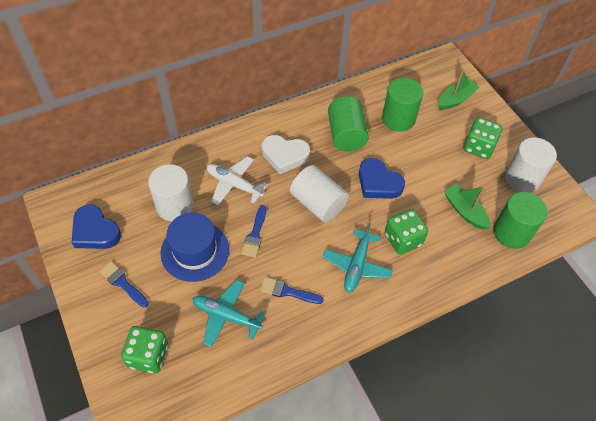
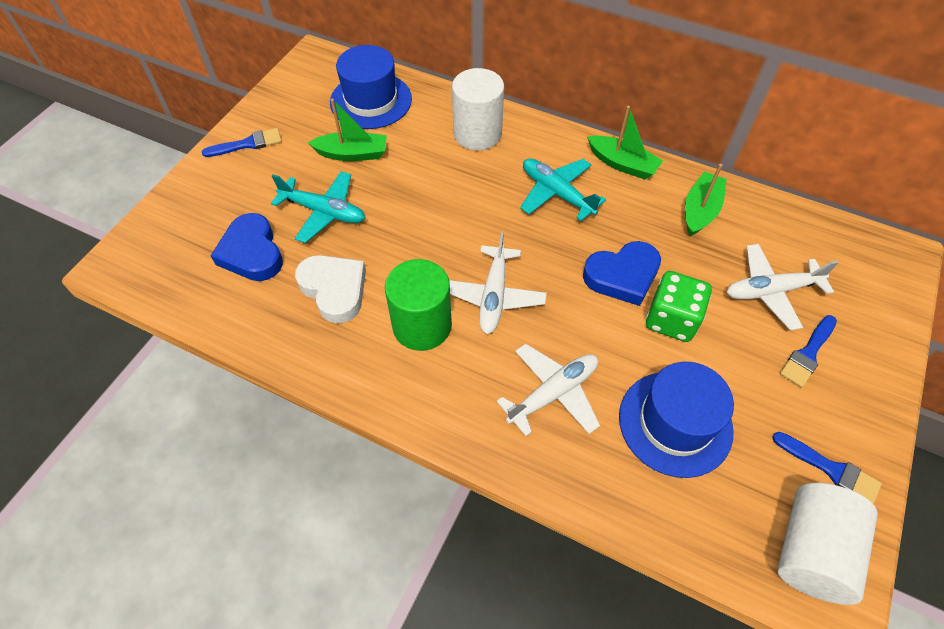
blue hat: 1 -> 2
green boat: 2 -> 3
green cylinder: 3 -> 1
green dice: 3 -> 1
white cylinder: 3 -> 2
white plane: 1 -> 3

